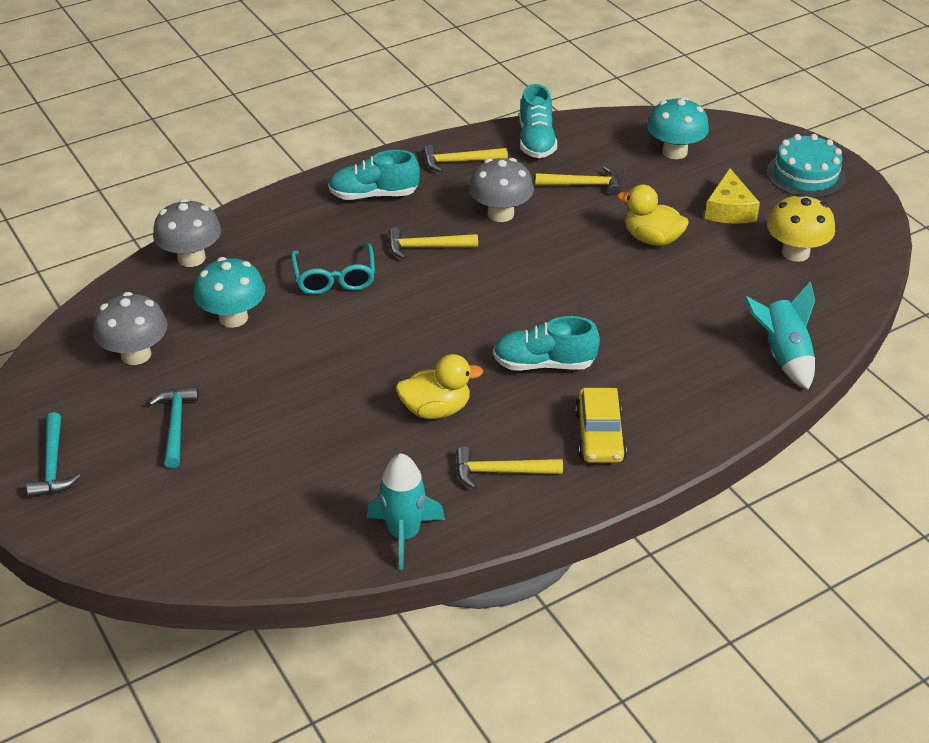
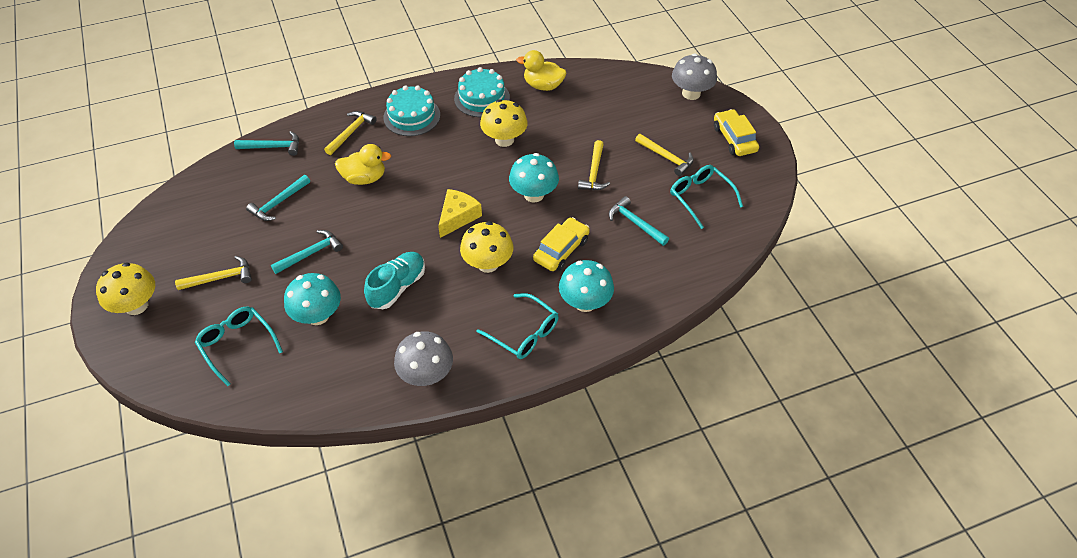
grey mushroom: 3 -> 2
turquoise cake: 1 -> 2
turquoise glasses: 1 -> 3
turquoise hammer: 2 -> 4
turquoise mushroom: 2 -> 3
turquoise rocket: 2 -> 0
turquoise shoe: 3 -> 1
yellow car: 1 -> 2
yellow mushroom: 1 -> 3

